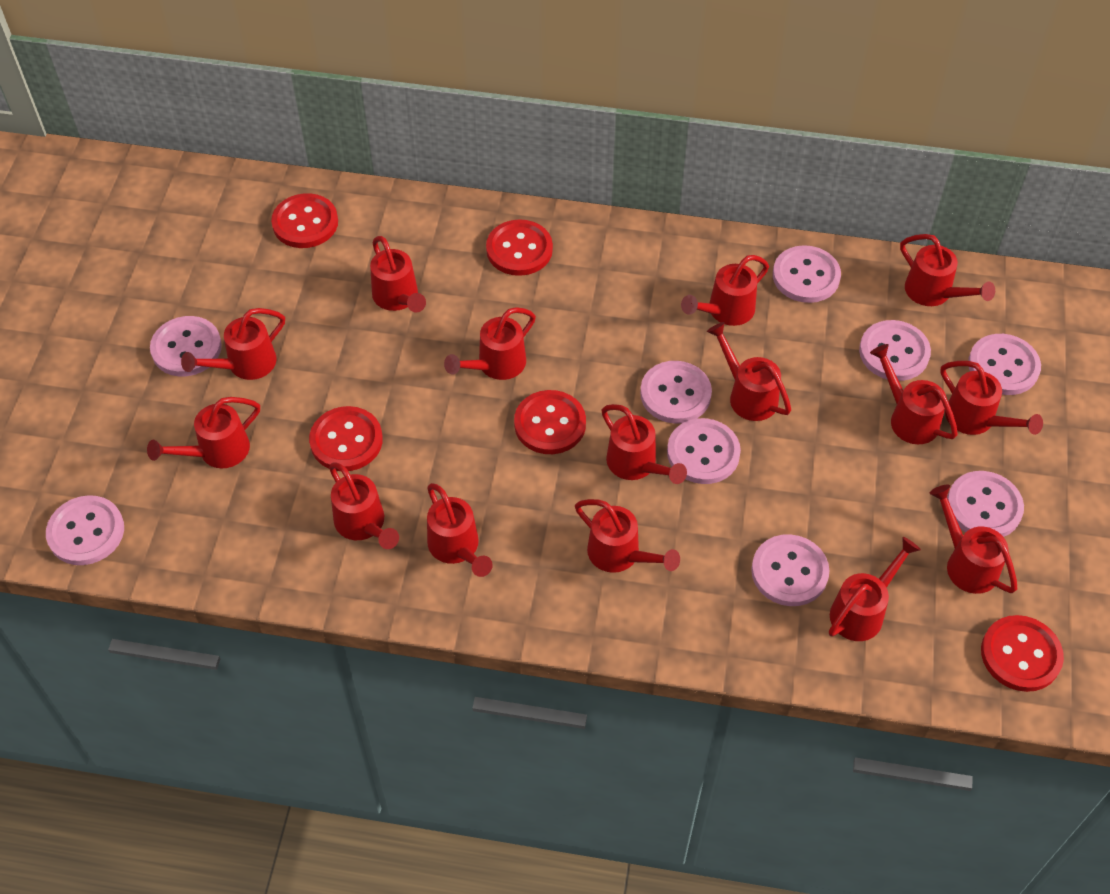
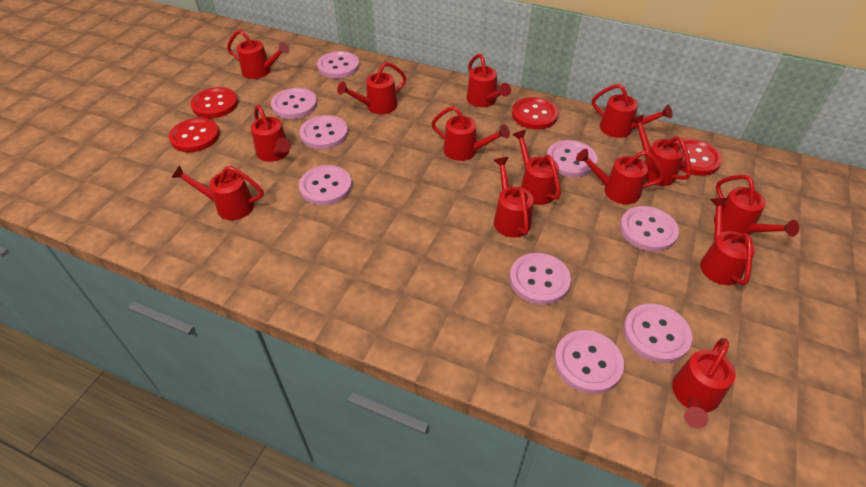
red button: 5 -> 4
red watering can: 15 -> 14

